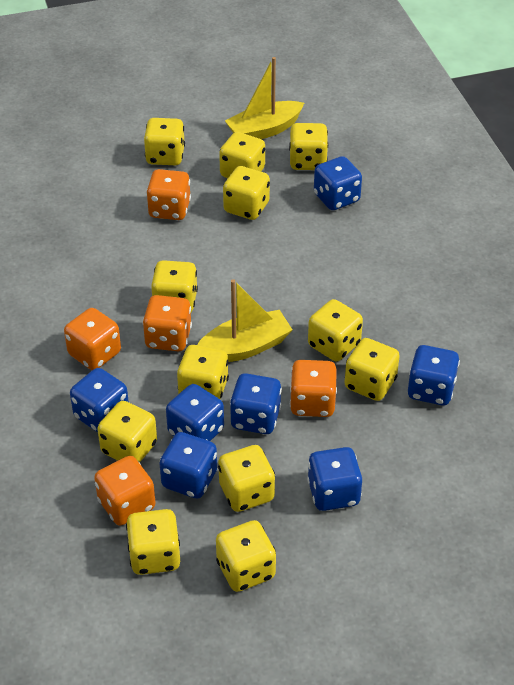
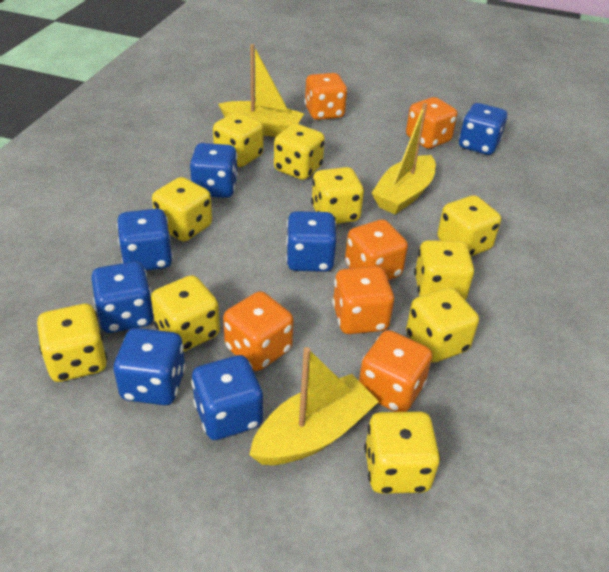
orange dice: 5 -> 6
yellow boat: 2 -> 3
yellow dice: 12 -> 10

